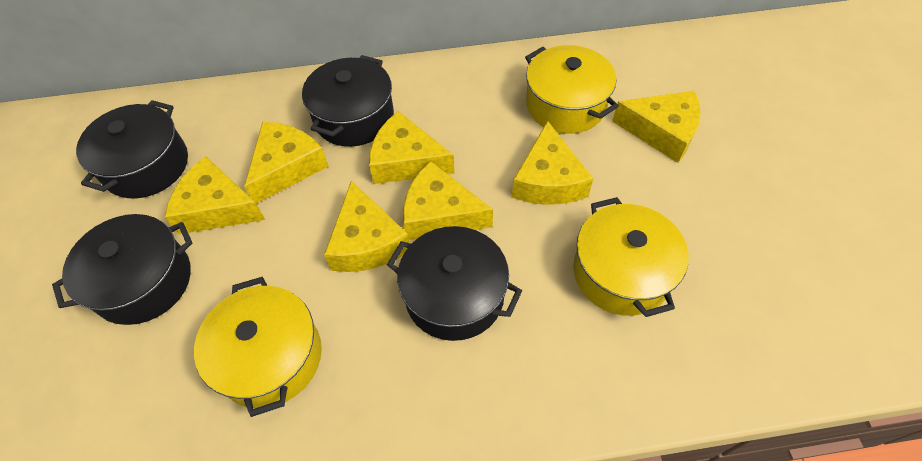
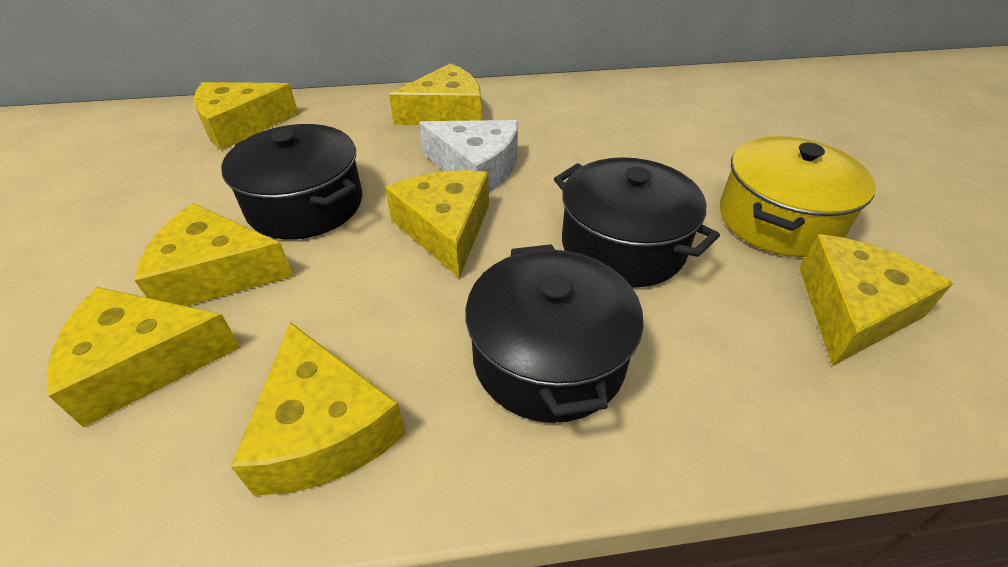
black pot: 4 -> 3
white cheese: 0 -> 1
yellow pot: 3 -> 1

